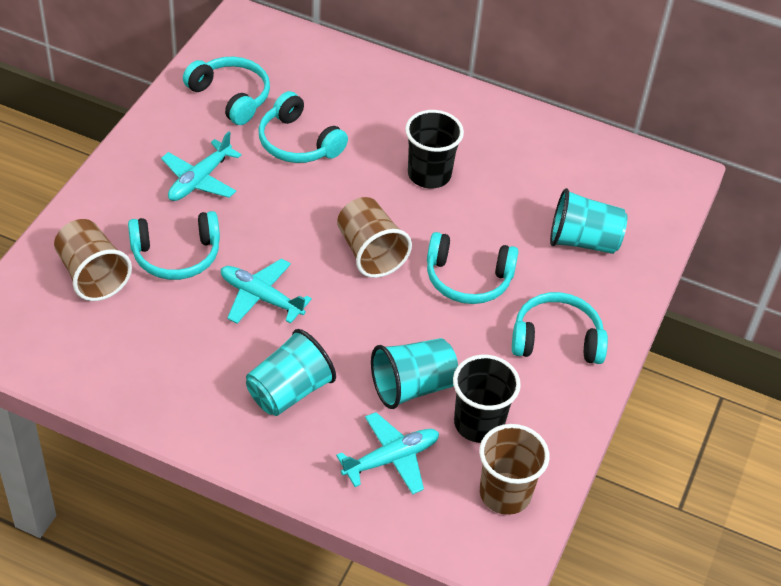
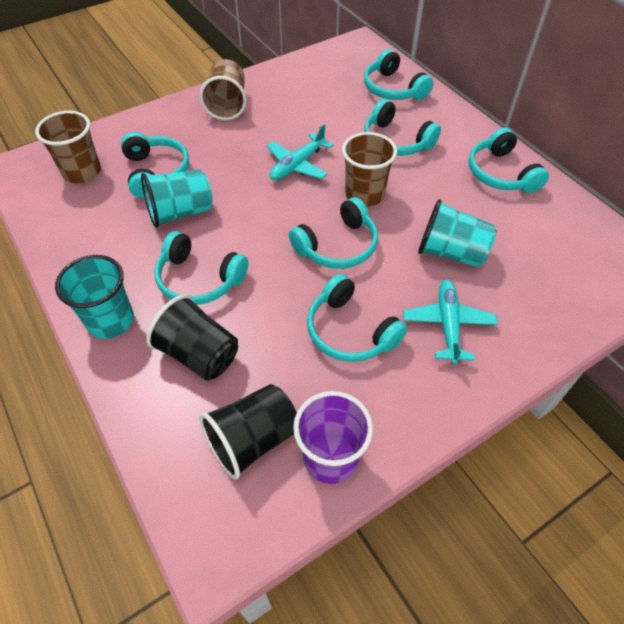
purple cup: 0 -> 1
turquoise headphones: 5 -> 7
turquoise plane: 3 -> 2

